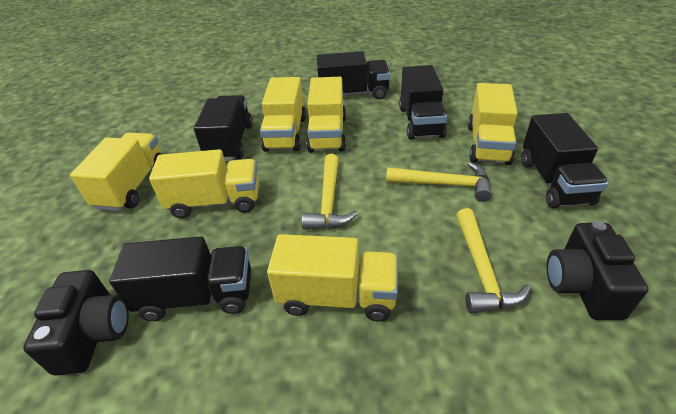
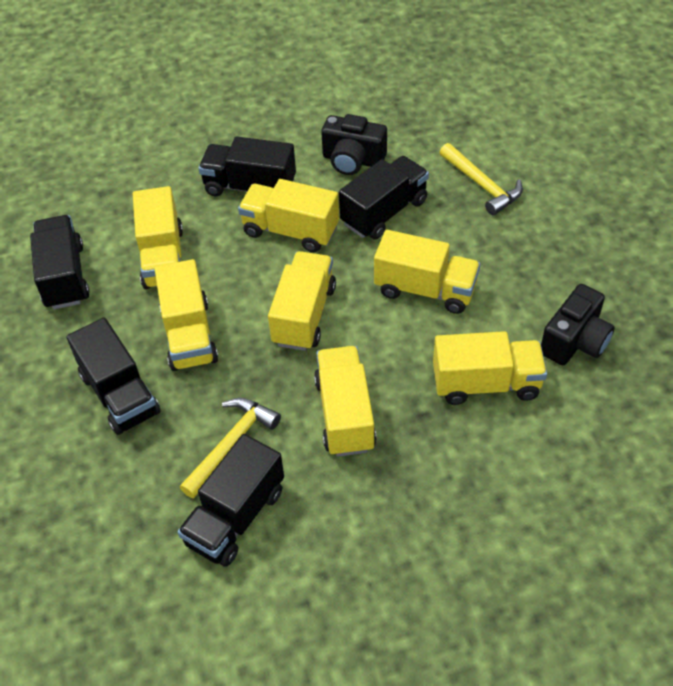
yellow hammer: 3 -> 2
yellow truck: 6 -> 7

